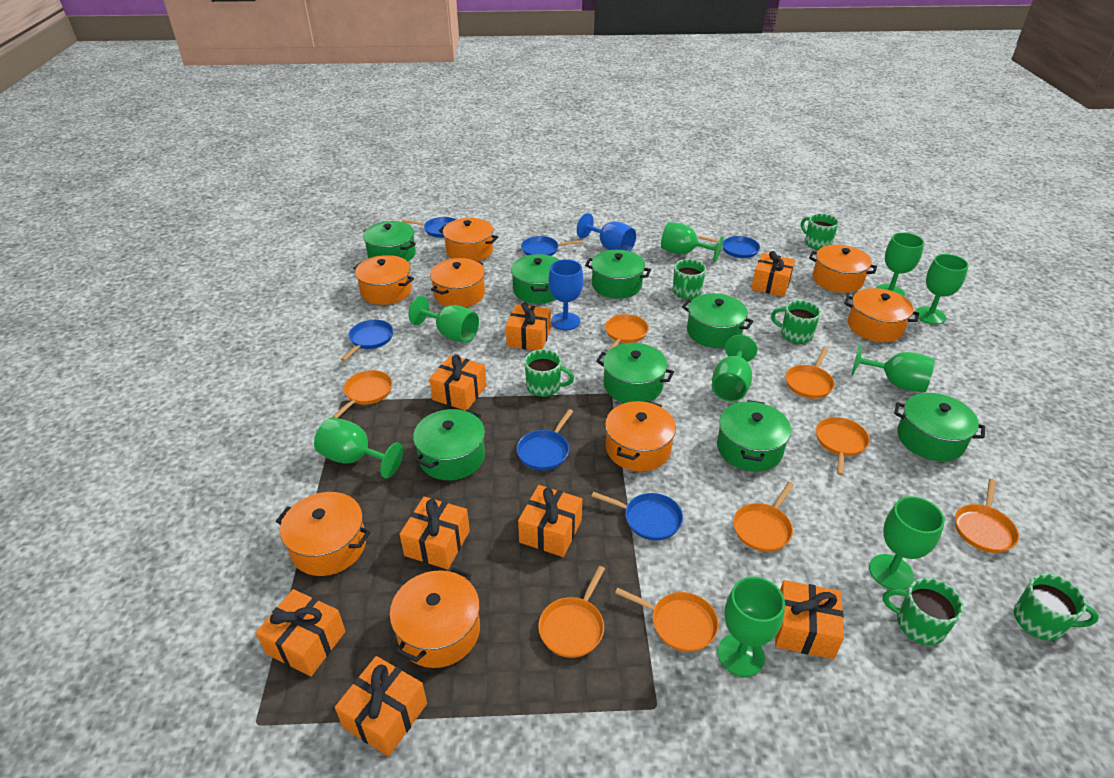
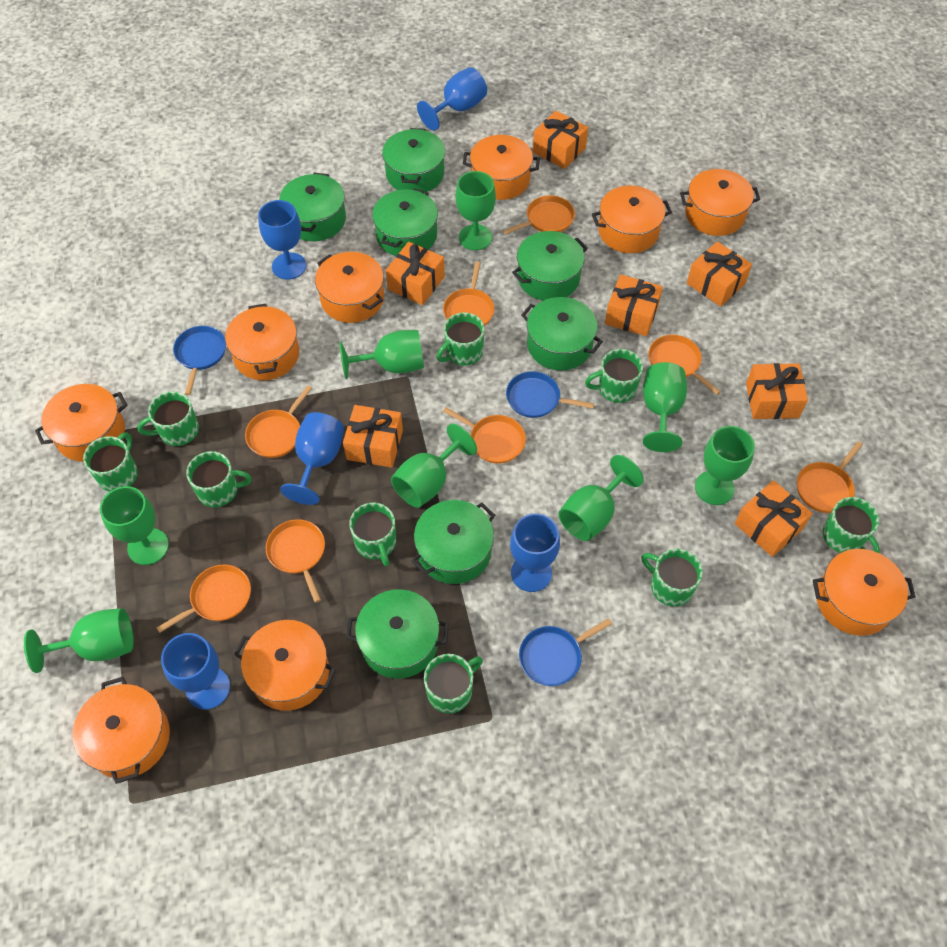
blue goblet: 2 -> 5
blue pan: 6 -> 3
green goblet: 9 -> 8
green mug: 6 -> 9
green pot: 8 -> 7
orange gift: 8 -> 7
orange pot: 8 -> 9

